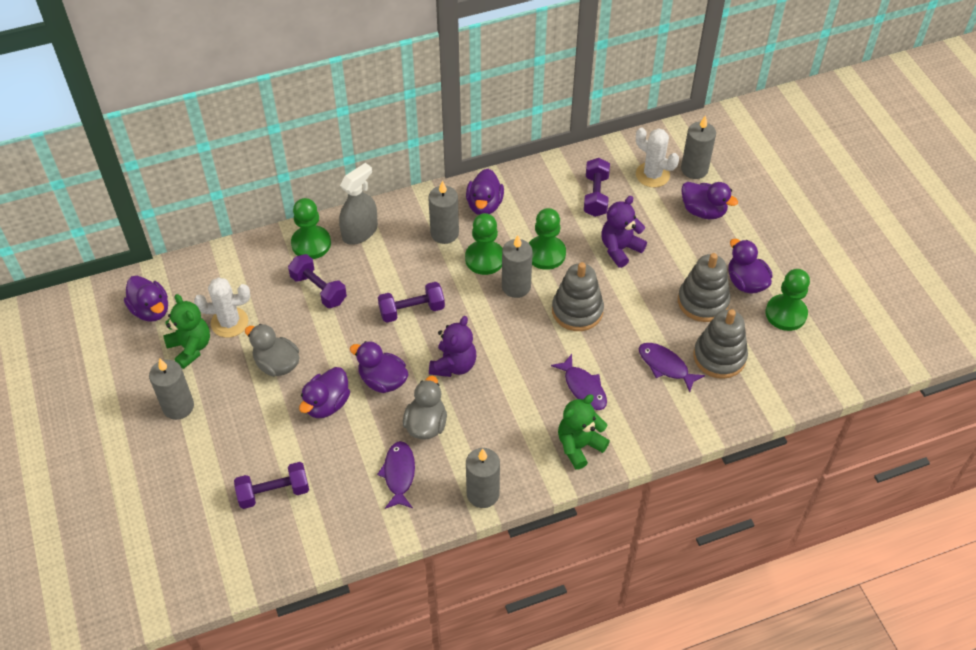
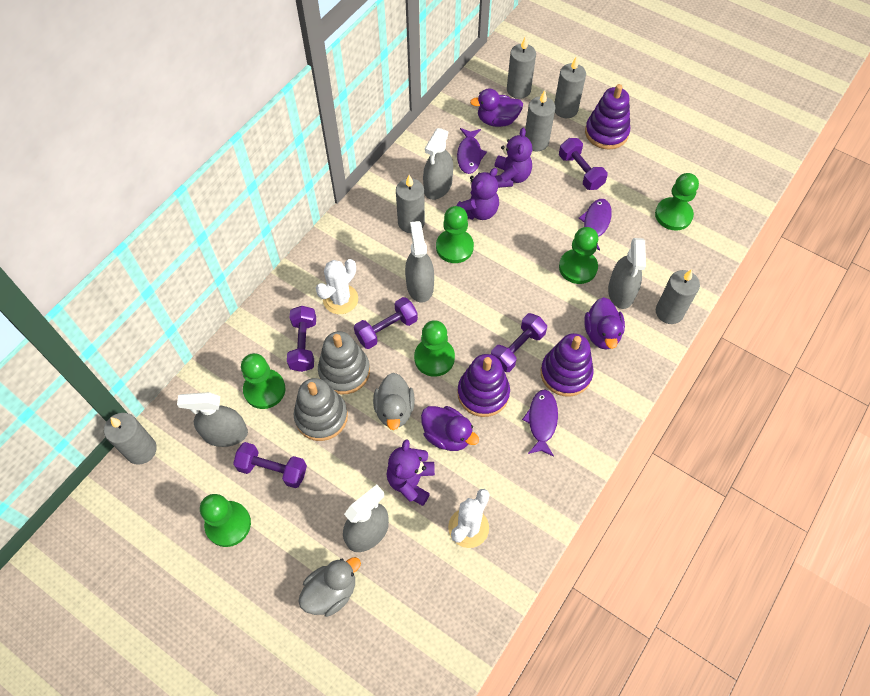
green pawn: 4 -> 6
green teddy bear: 2 -> 0
grey candle: 5 -> 6
grey spray bottle: 1 -> 5
grey stacking toy: 3 -> 2
purple duck: 6 -> 3
purple dumbbell: 4 -> 5
purple stacking toy: 0 -> 3
purple teddy bear: 2 -> 3

